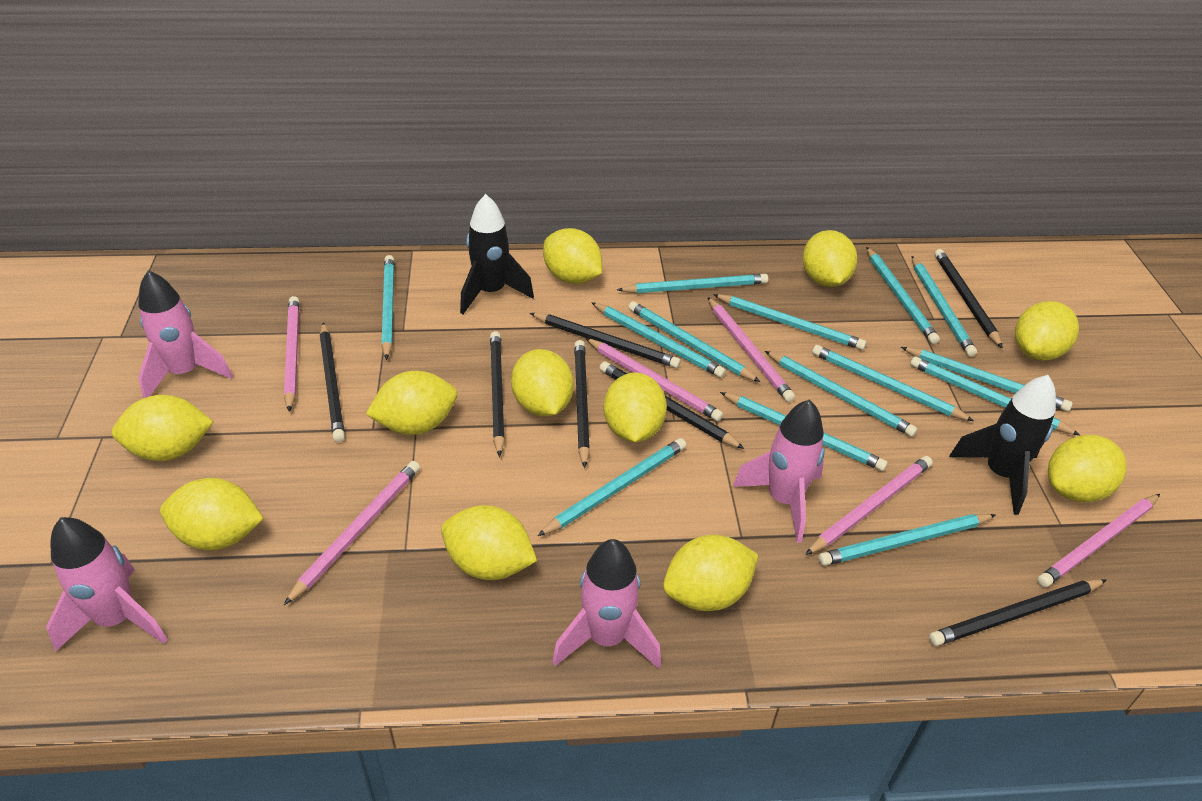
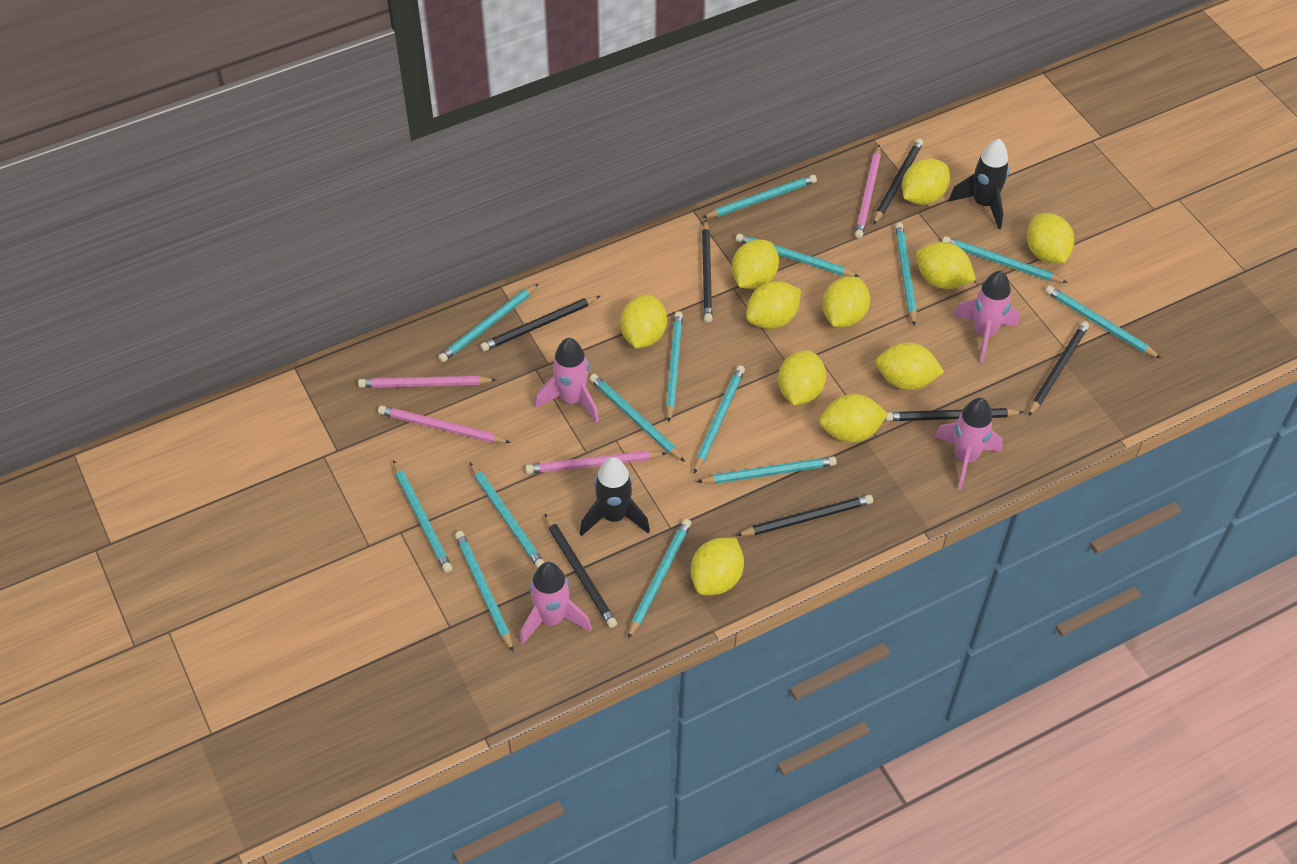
pink pencil: 6 -> 4

